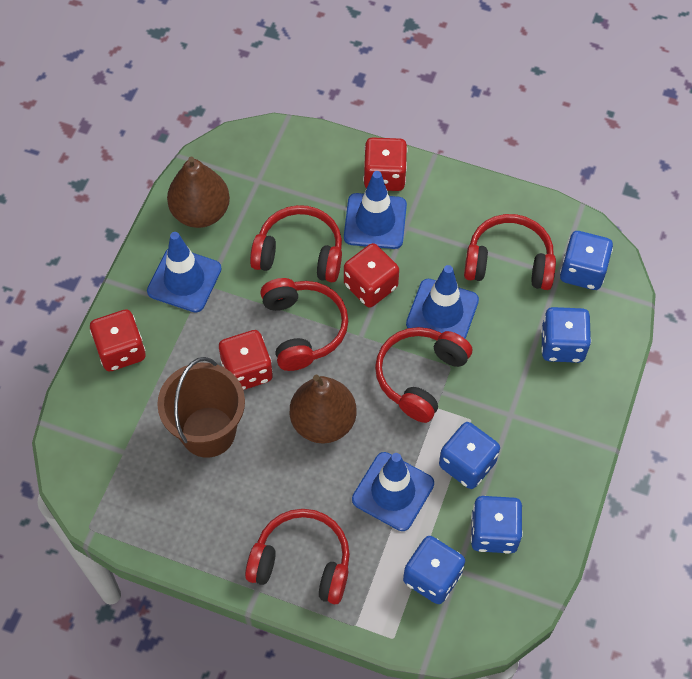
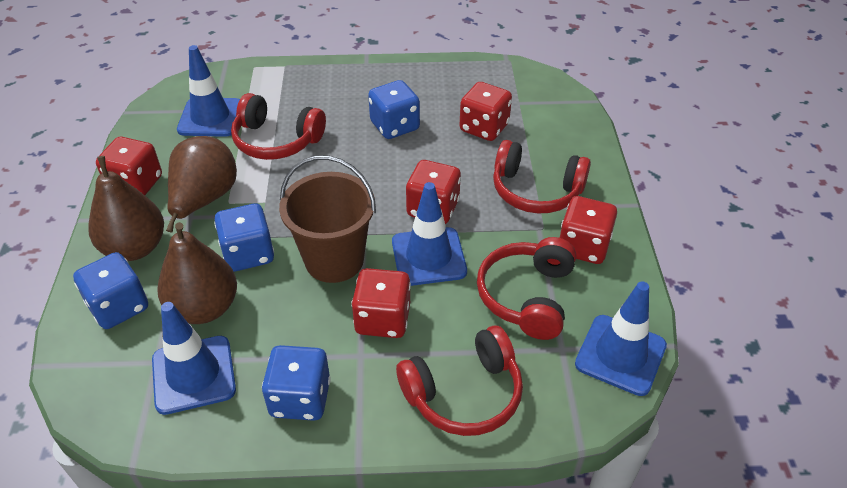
blue dice: 5 -> 4
brown pear: 2 -> 3
red dice: 4 -> 5
red headphones: 5 -> 4

